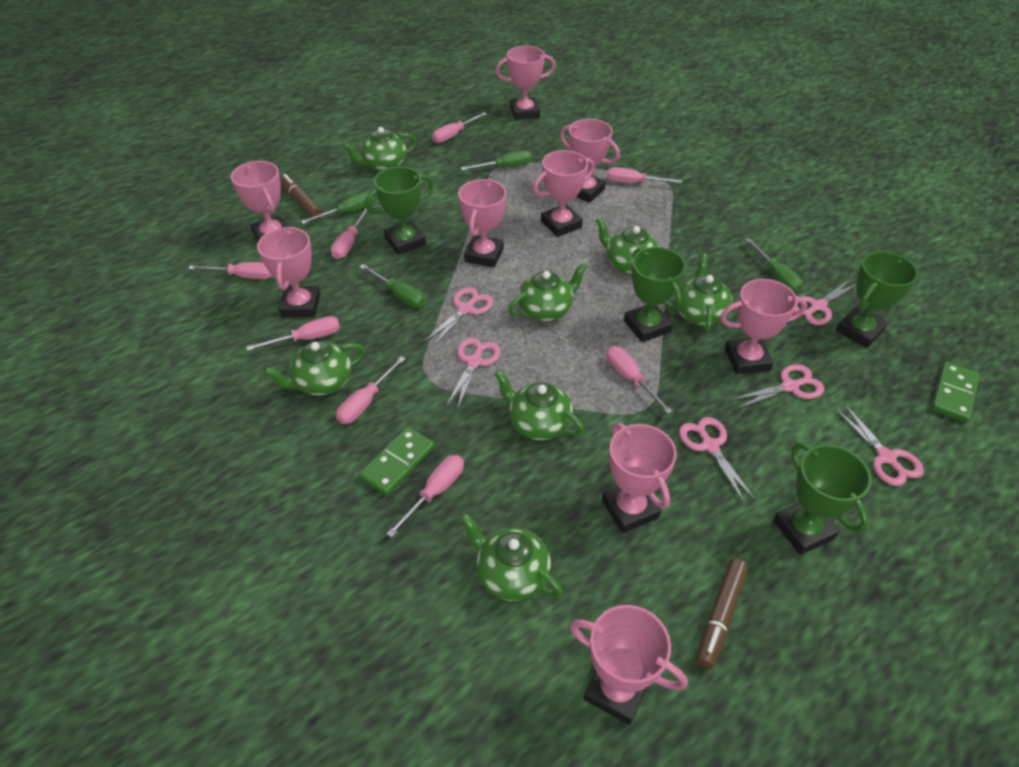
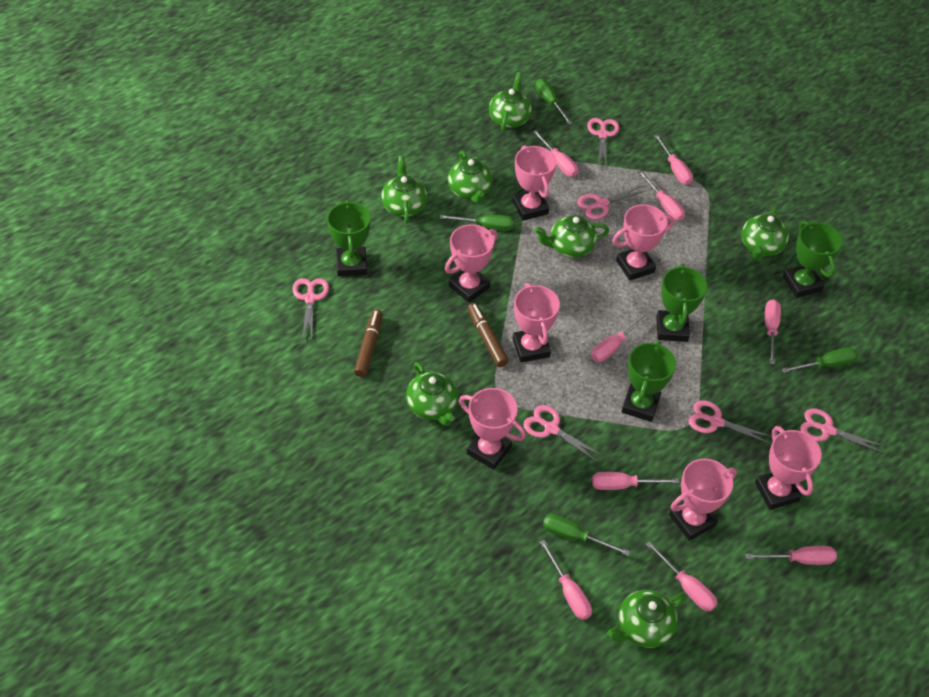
green domino: 2 -> 0
pink screwdriver: 8 -> 9
pink trophy: 9 -> 7

